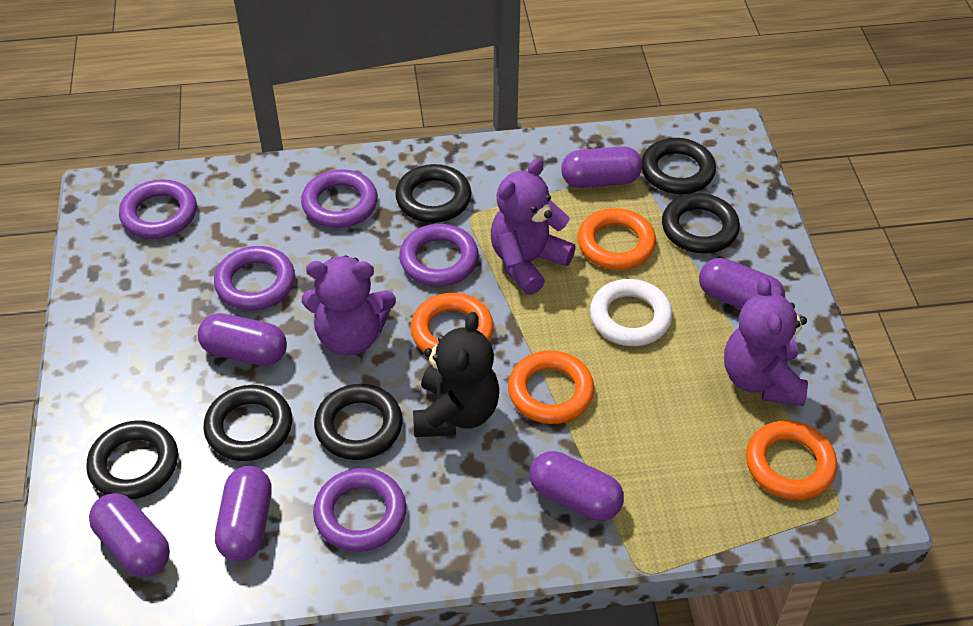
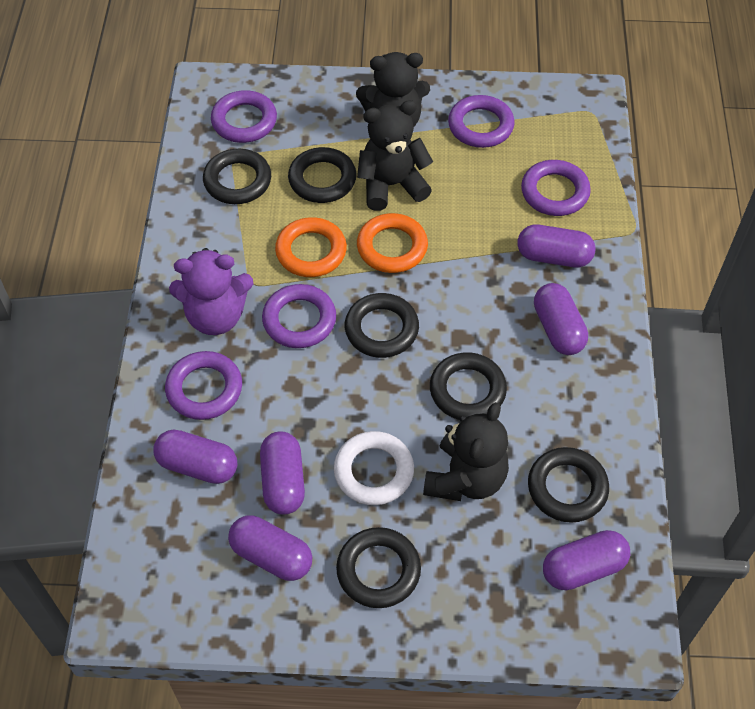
black teddy bear: 1 -> 3
orange ring: 4 -> 2
purple teddy bear: 3 -> 1

